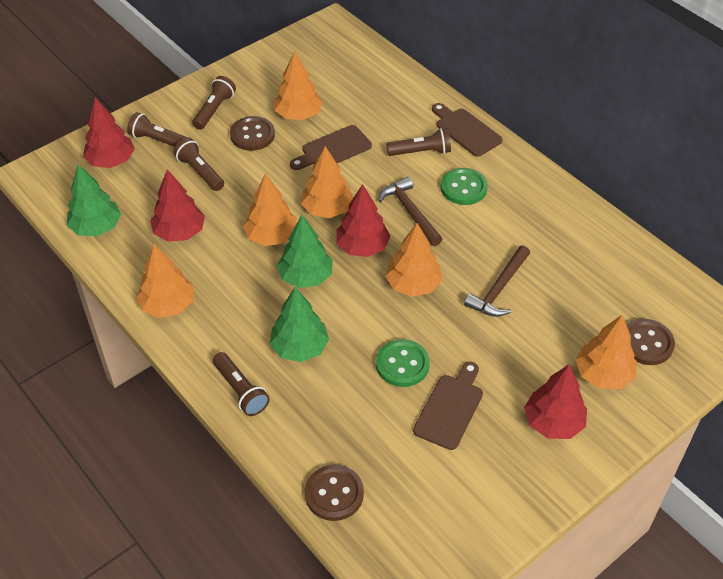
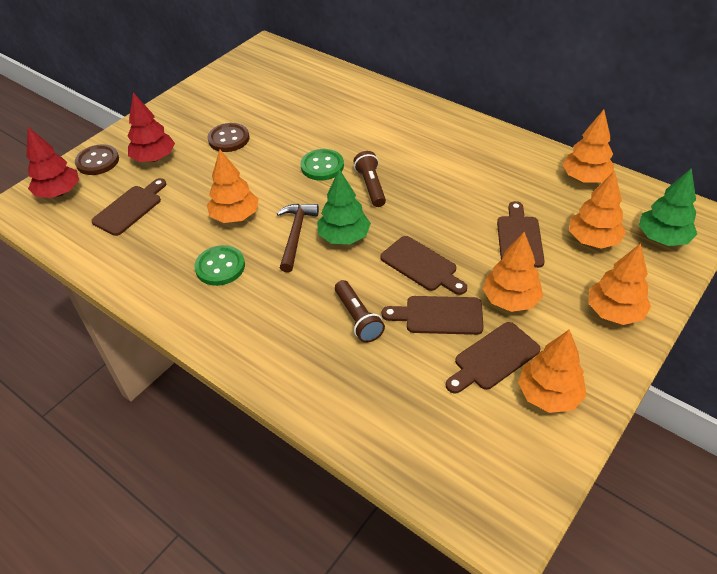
brown button: 3 -> 2
brown cutting board: 3 -> 5
brown flashlight: 5 -> 2
brown hammer: 2 -> 1
green tree: 3 -> 2
red tree: 4 -> 2

